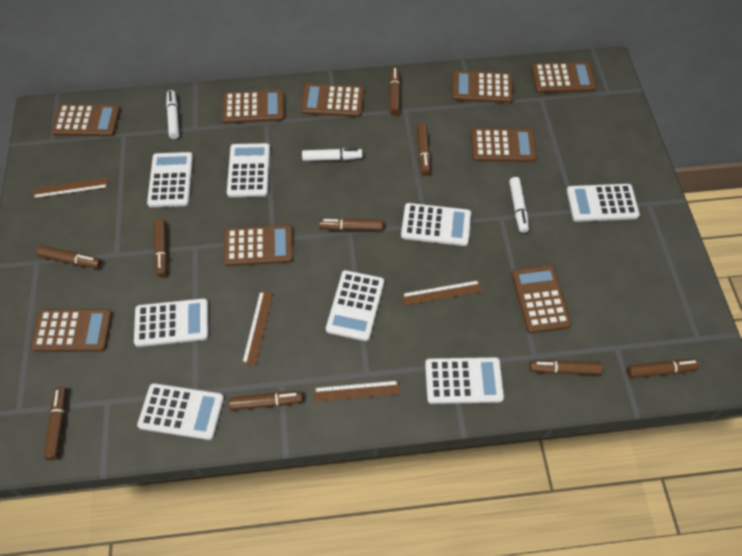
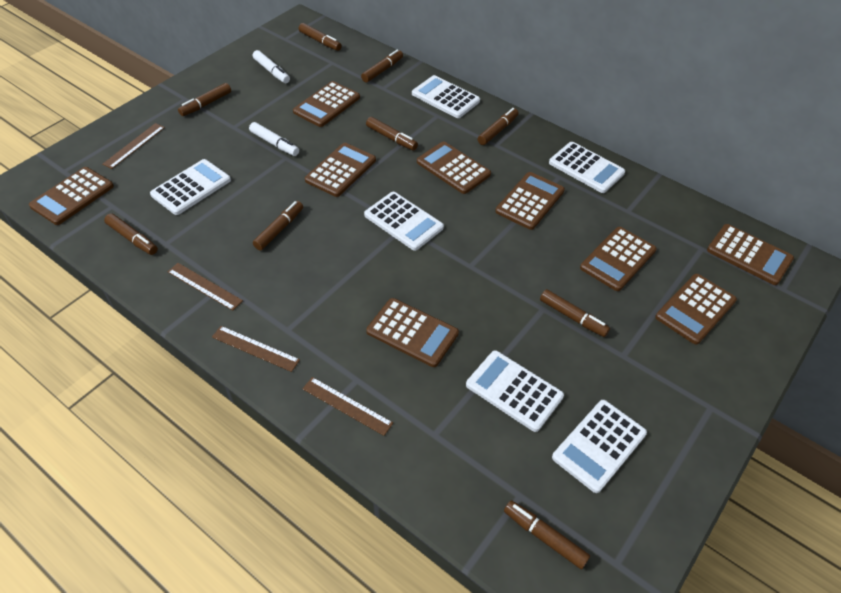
white calculator: 8 -> 6
white marker: 3 -> 2

